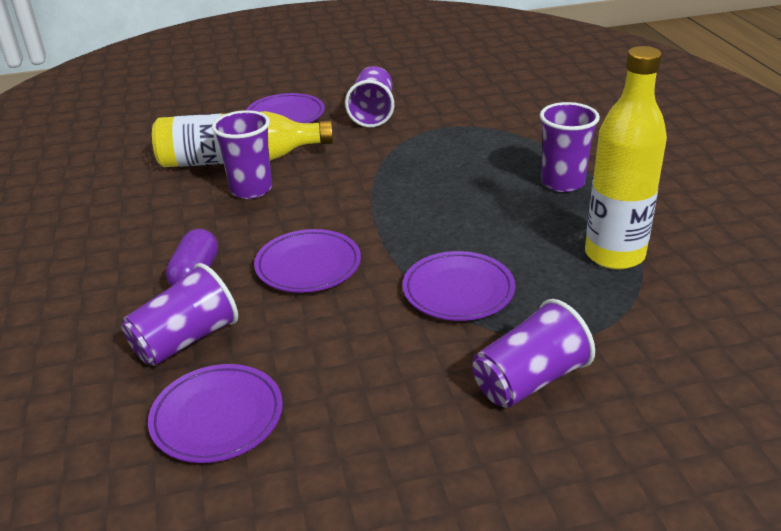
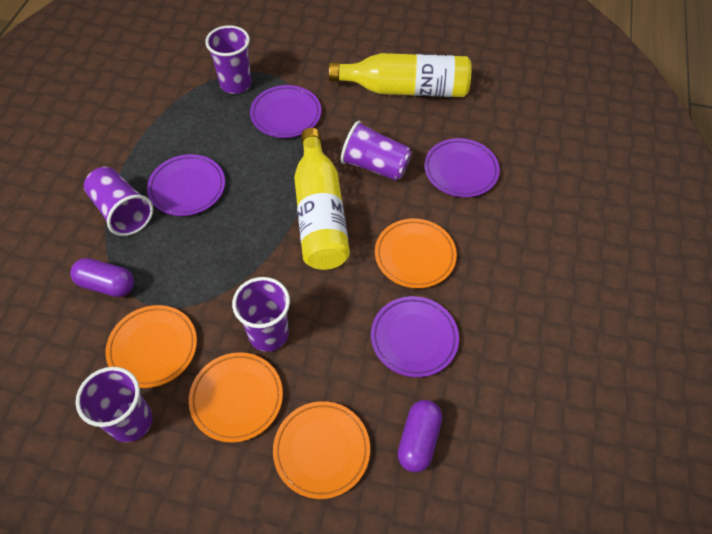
orange plate: 0 -> 4
purple capsule: 1 -> 2

